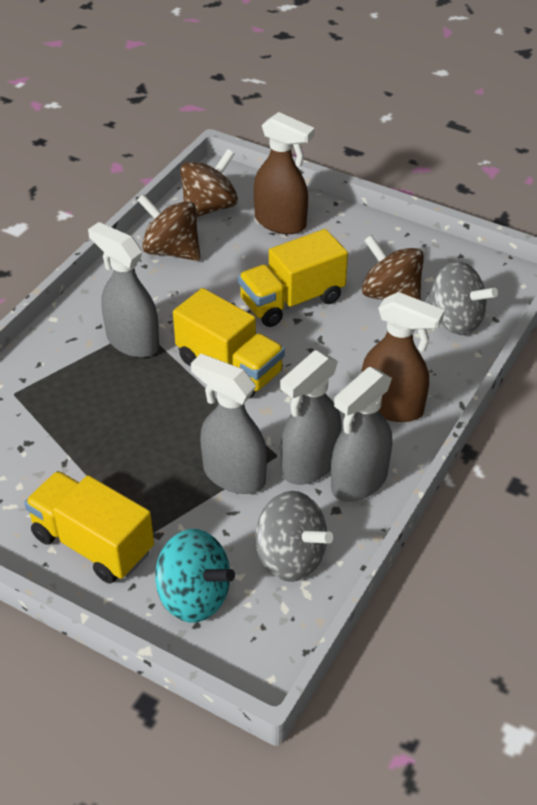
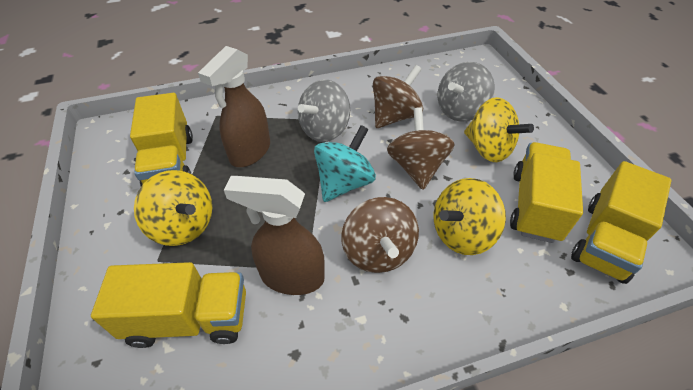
grey spray bottle: 4 -> 0
yellow spinning top: 0 -> 3
yellow truck: 3 -> 4

